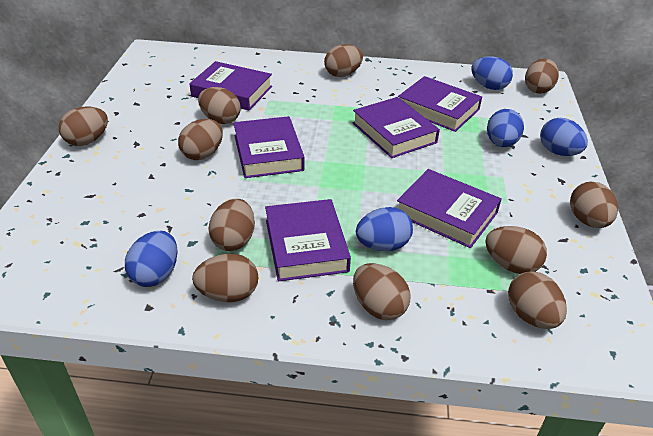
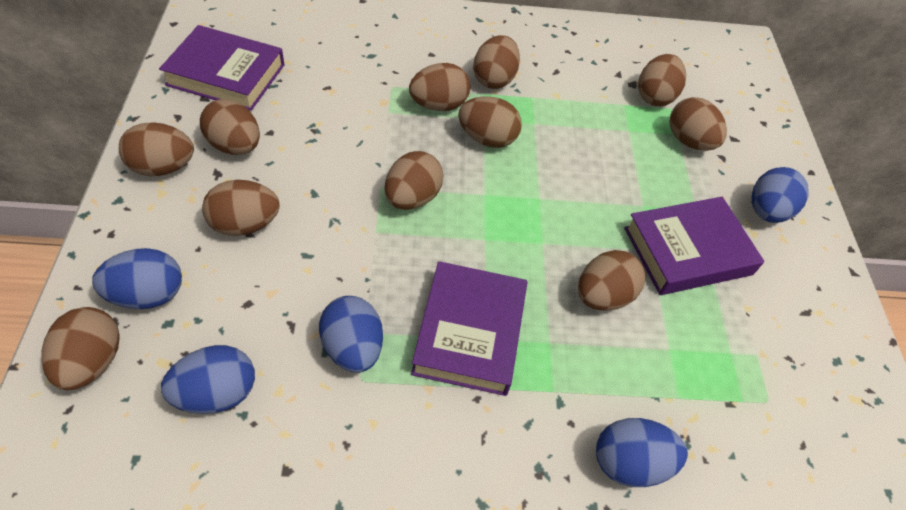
purple book: 6 -> 3

